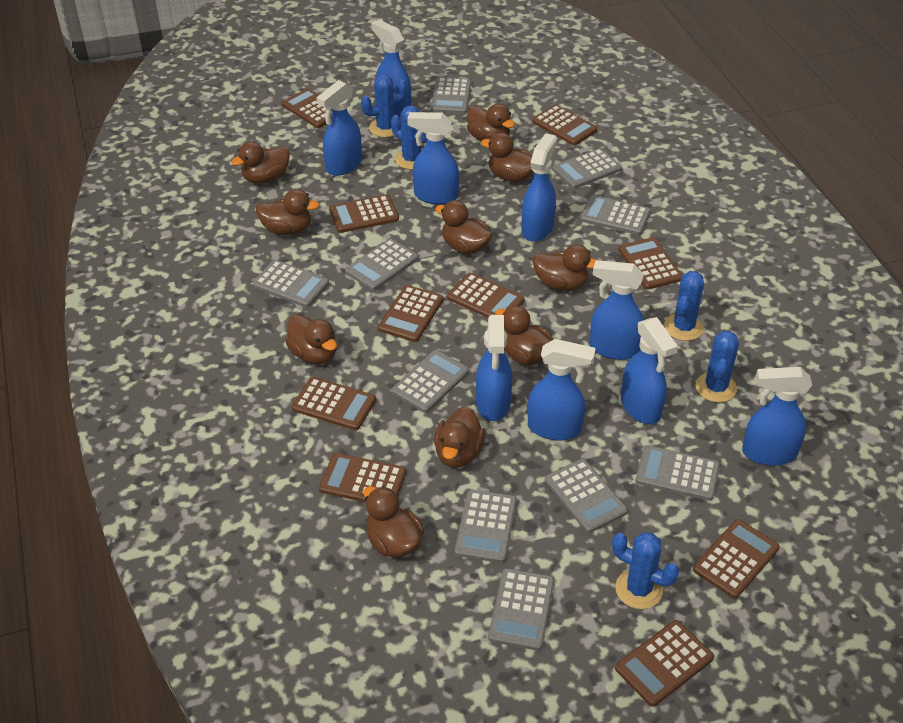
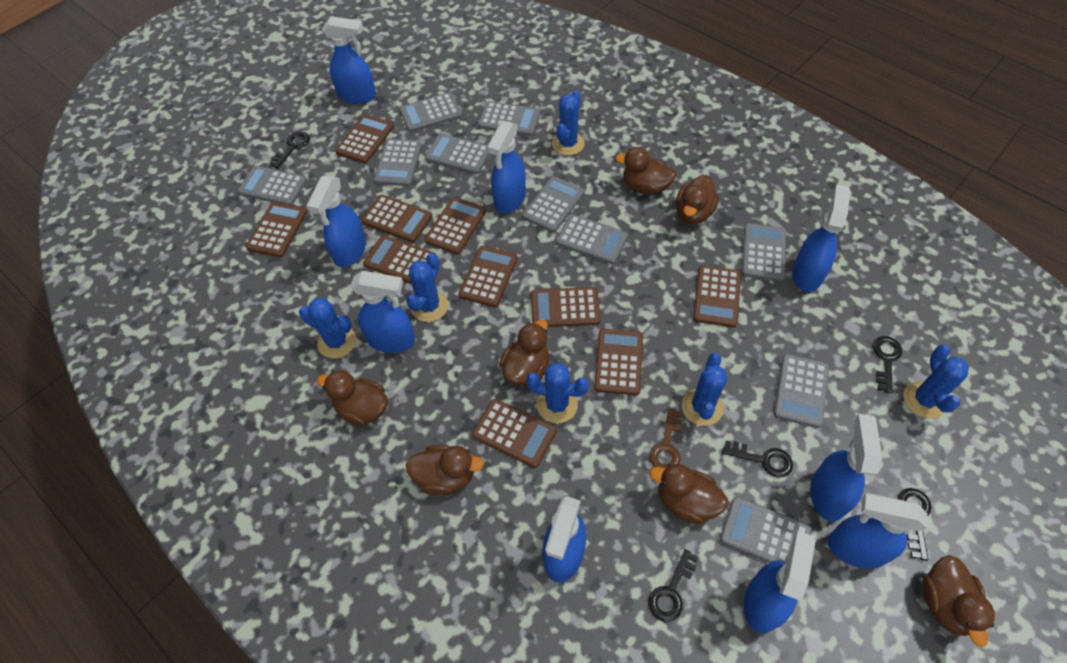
black key: 0 -> 5
blue cactus: 5 -> 6
brown duck: 10 -> 7
brown key: 0 -> 1

